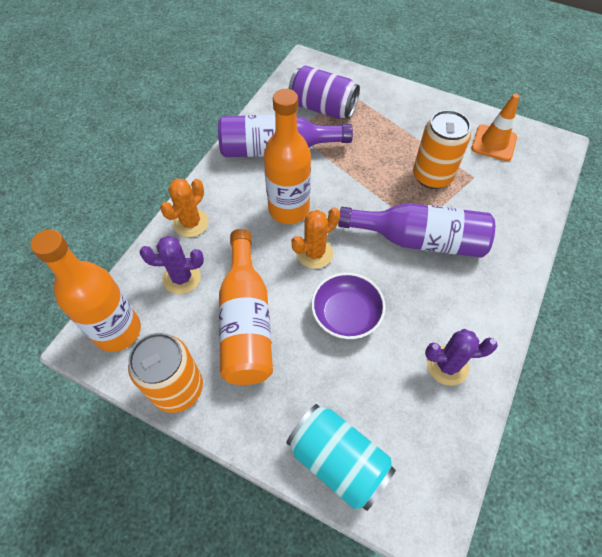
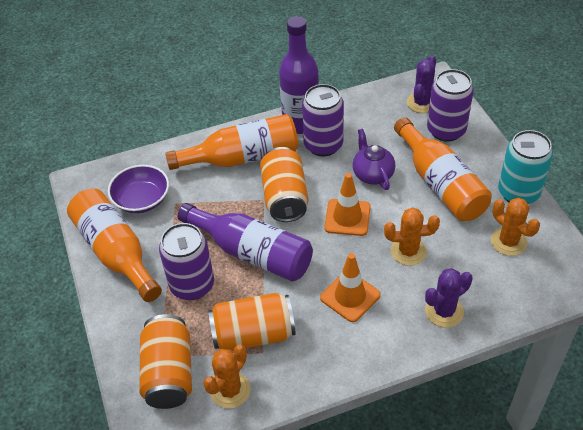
orange cactus: 2 -> 3
orange can: 2 -> 3
orange traffic cone: 1 -> 2
purple can: 1 -> 3
purple teapot: 0 -> 1

